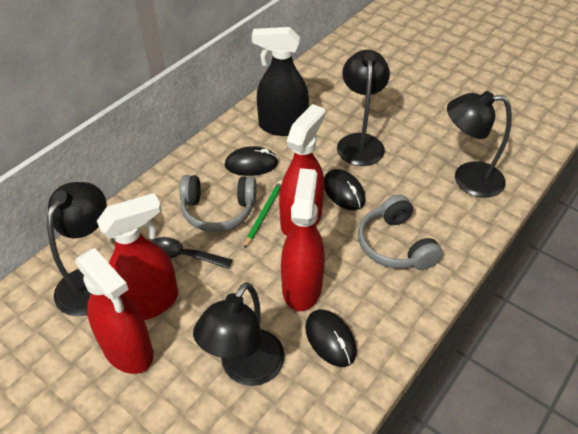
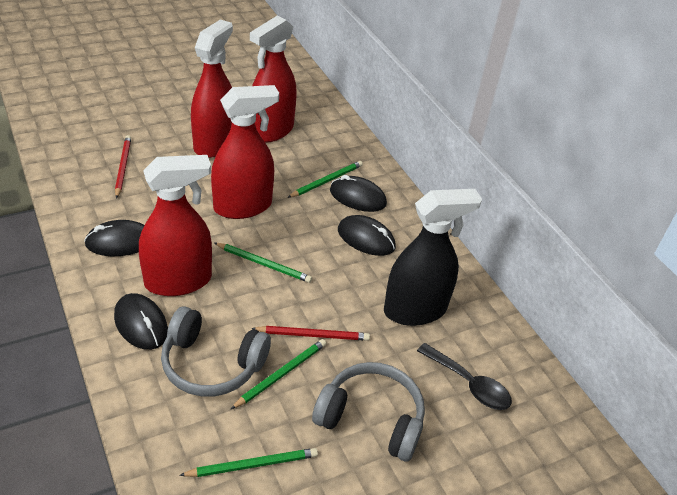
black lamp: 4 -> 0
black mouse: 3 -> 4
green pencil: 1 -> 4
red pencil: 0 -> 2

